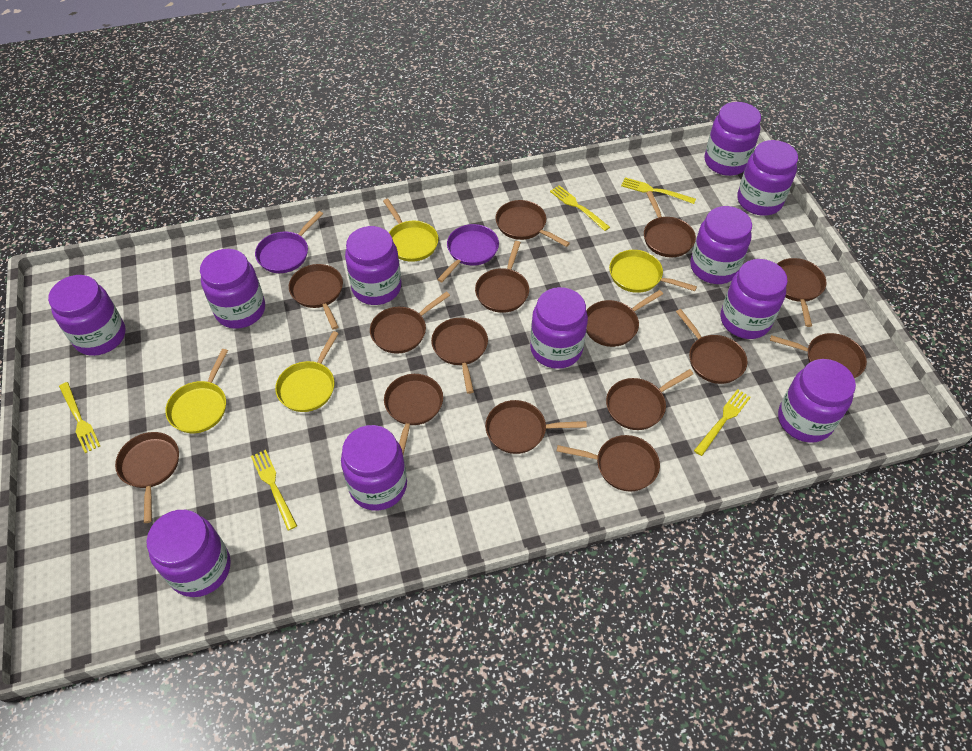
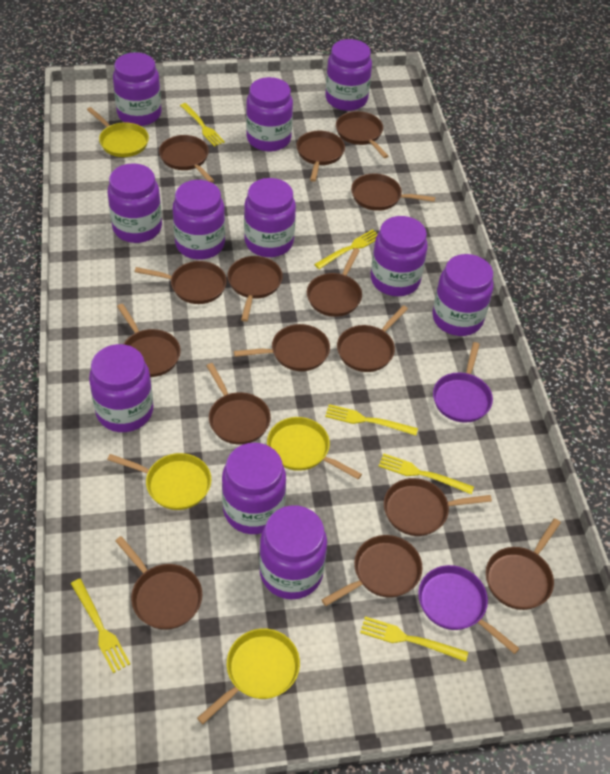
yellow fork: 5 -> 6

